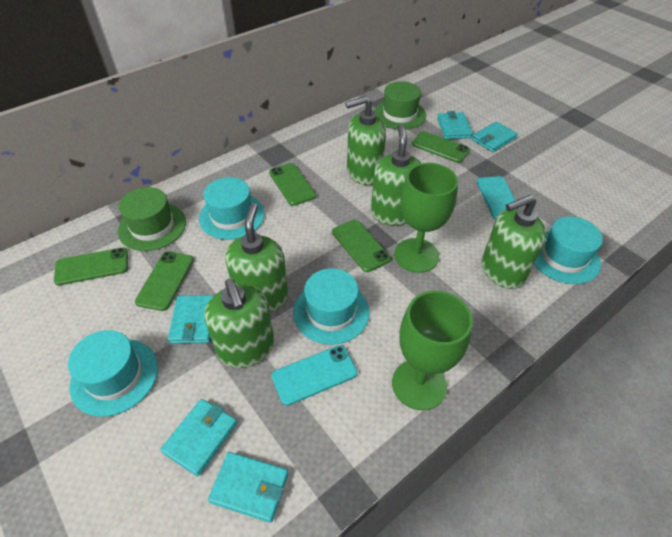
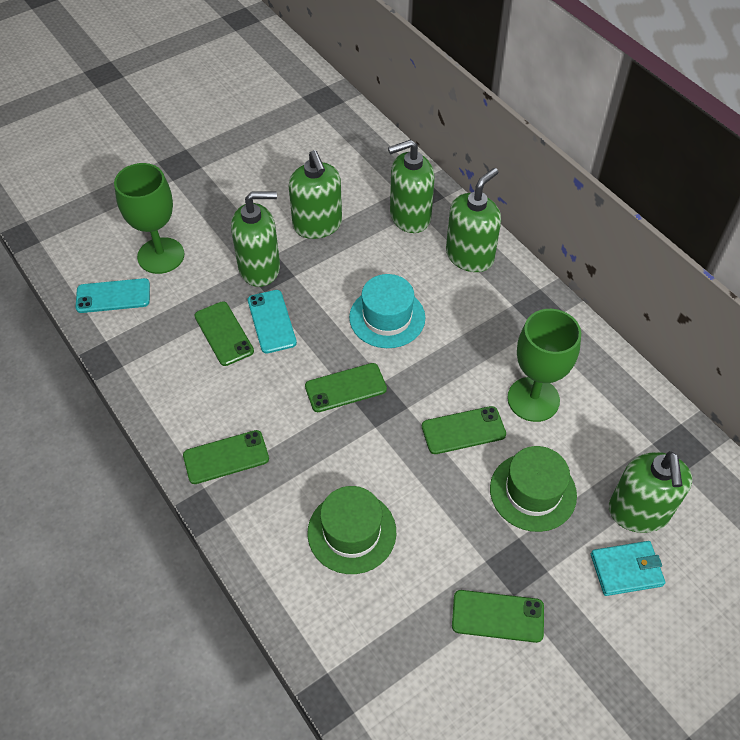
turquoise hat: 4 -> 1
turquoise wallet: 5 -> 1

